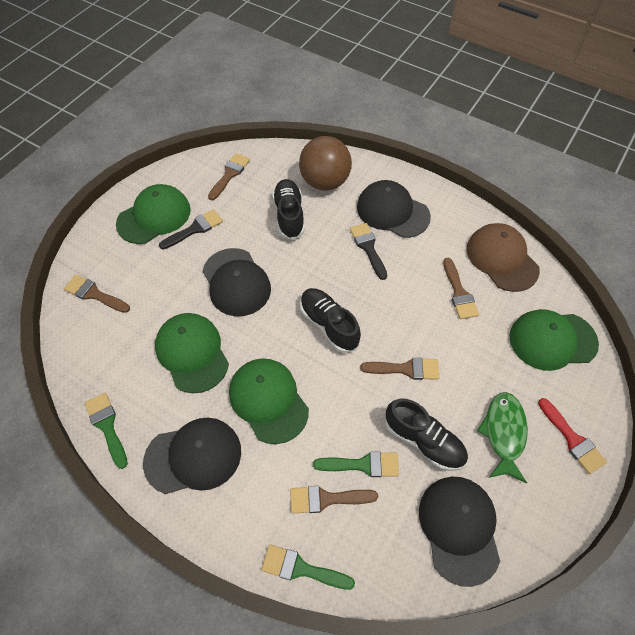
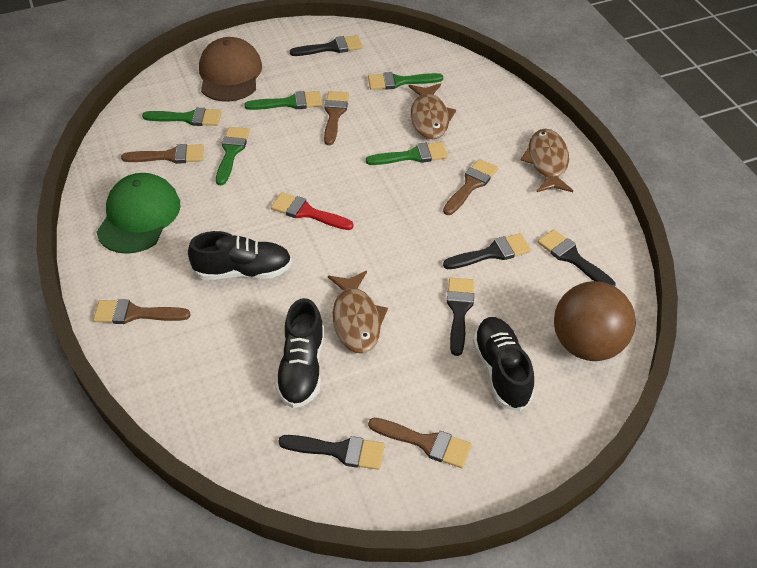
black brush: 2 -> 5
black cap: 4 -> 0
brown fish: 0 -> 3
green brush: 3 -> 5
green cap: 4 -> 1
green fish: 1 -> 0

